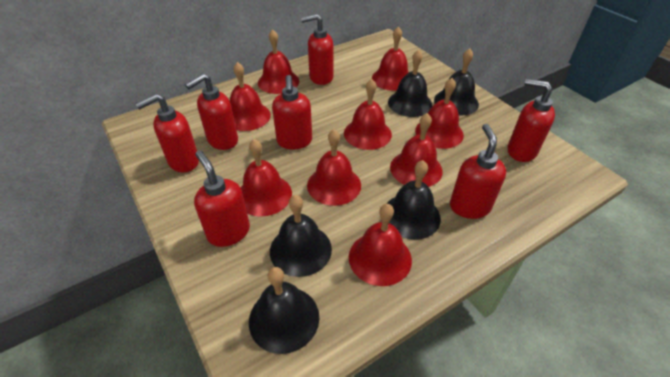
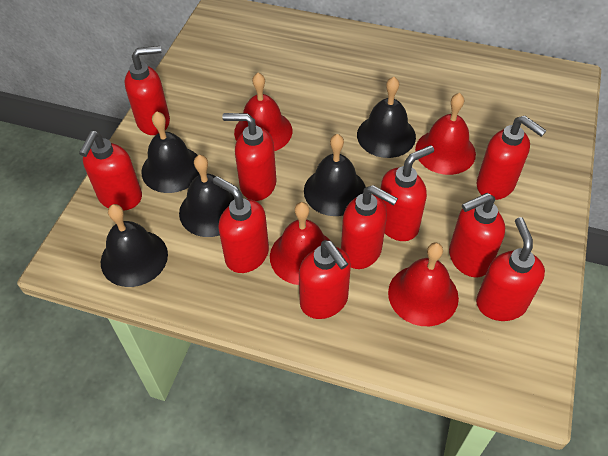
red bell: 9 -> 4
red soap dispenser: 7 -> 10

